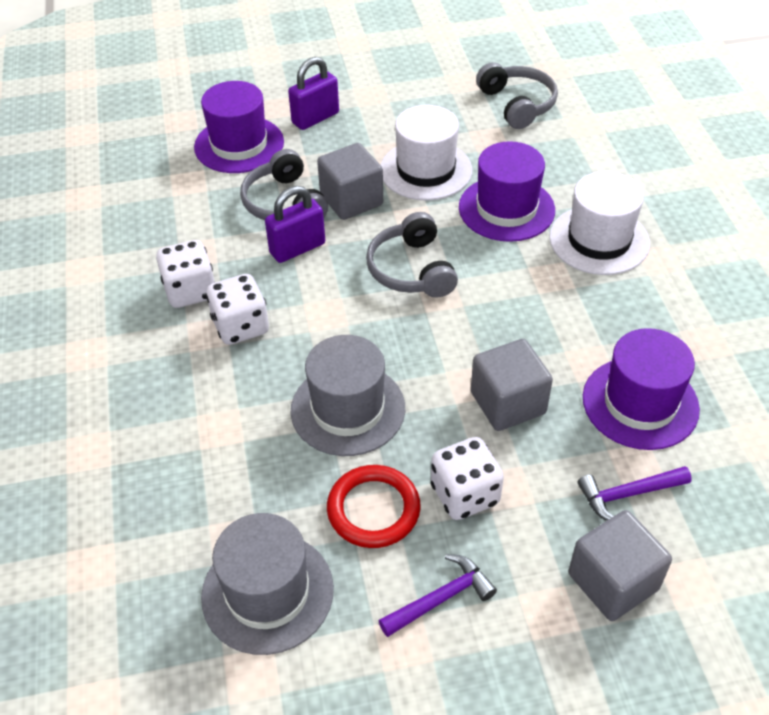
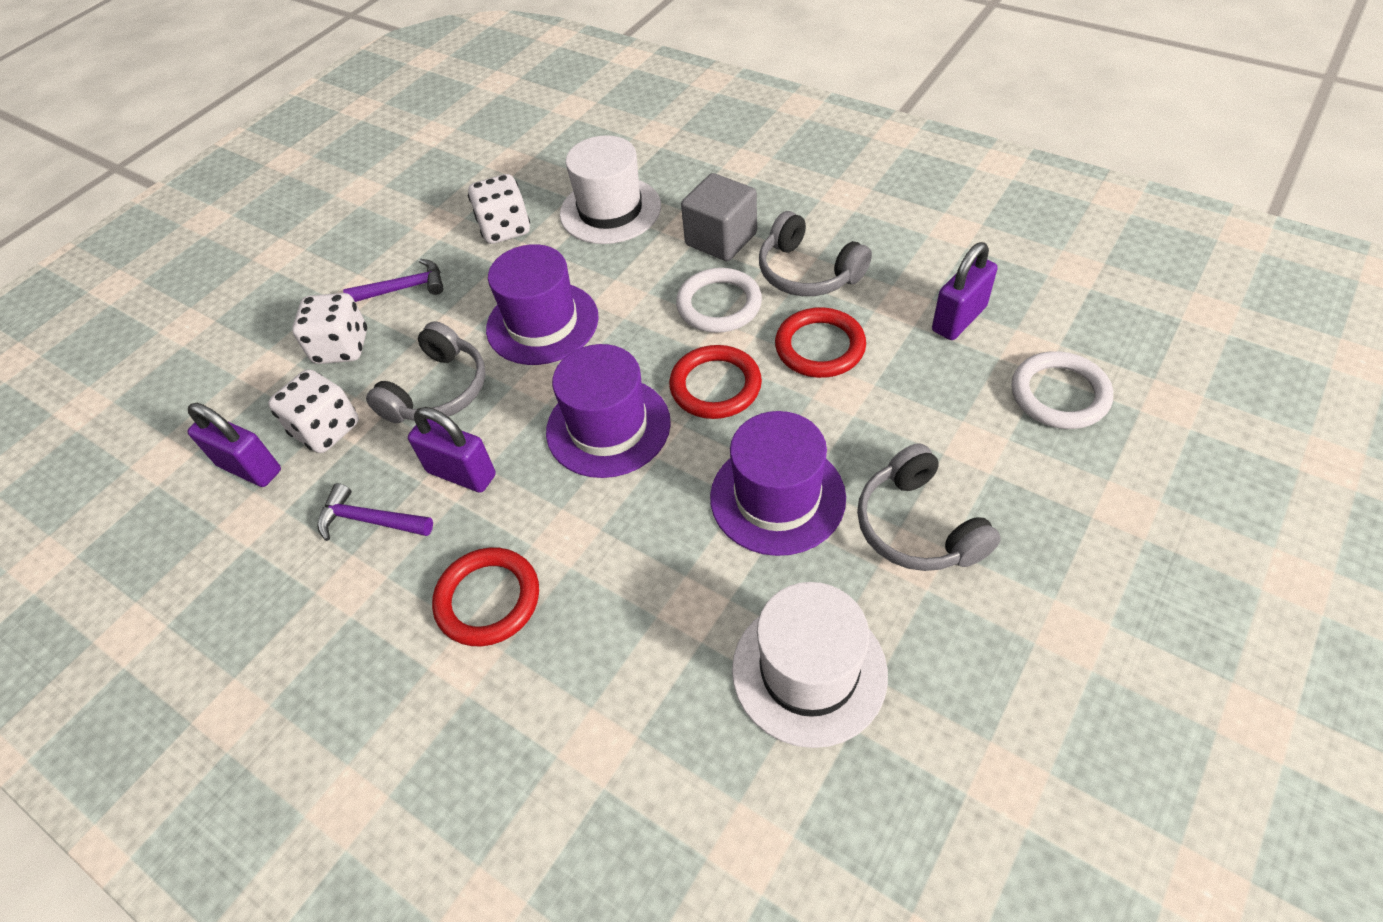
grey cube: 3 -> 1
grey hat: 2 -> 0
purple padlock: 2 -> 3
red ring: 1 -> 3
white ring: 0 -> 2

